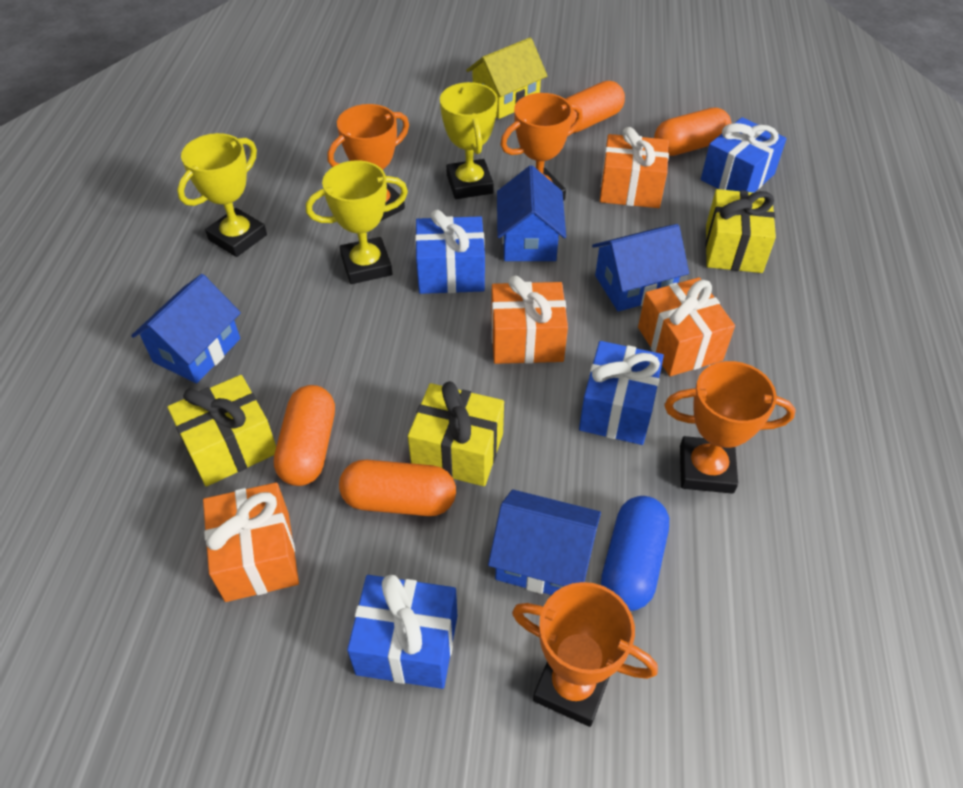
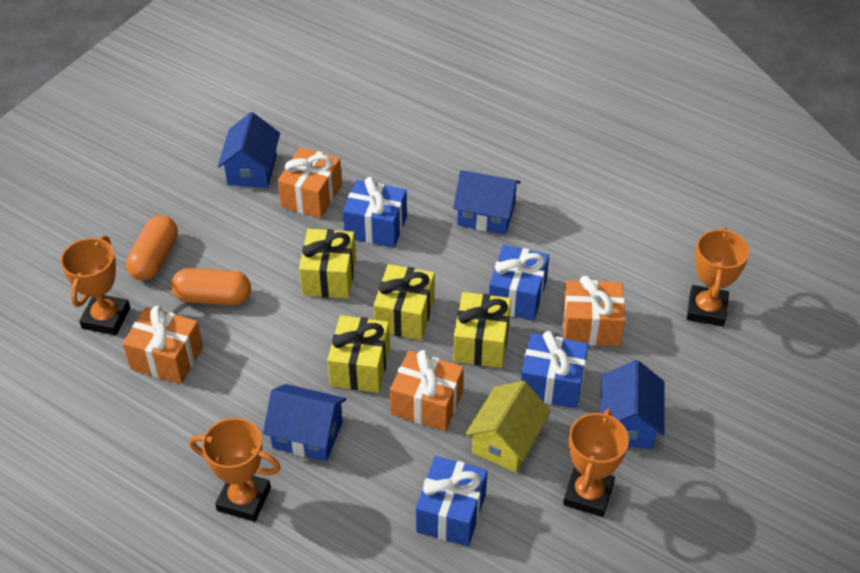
blue capsule: 1 -> 0
orange capsule: 4 -> 2
yellow gift: 3 -> 4
yellow trophy: 3 -> 0

